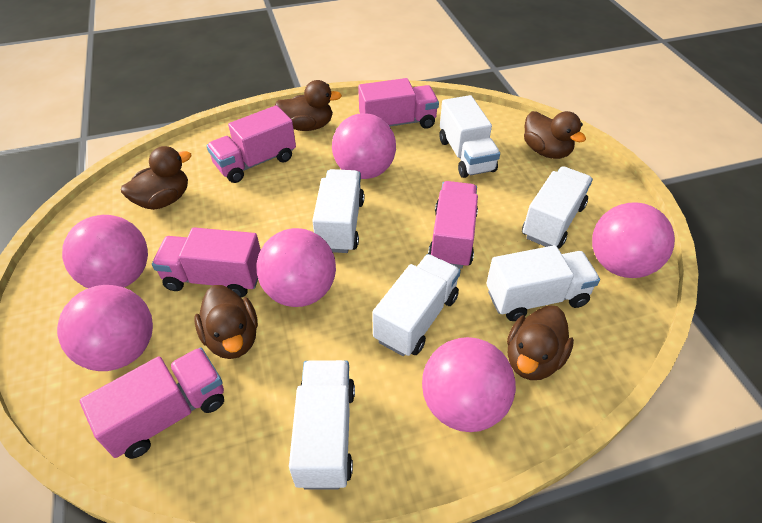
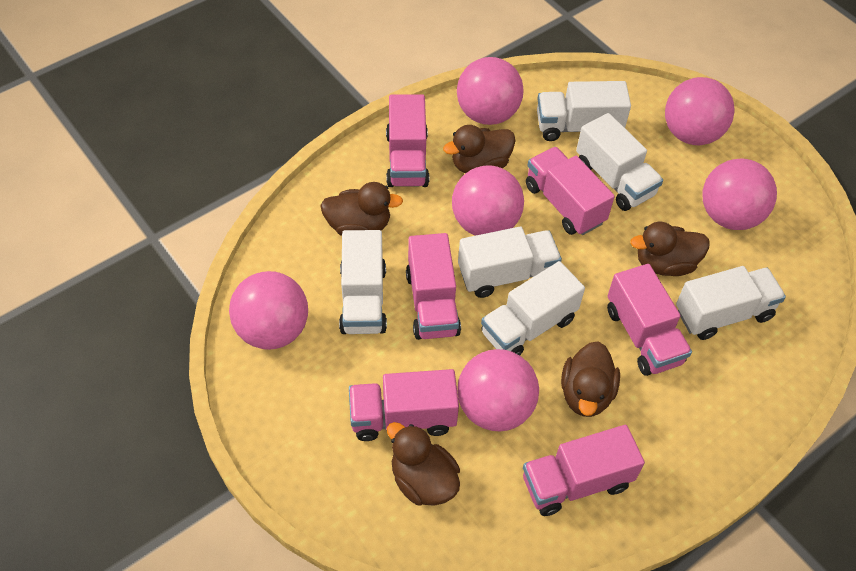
pink truck: 5 -> 6

